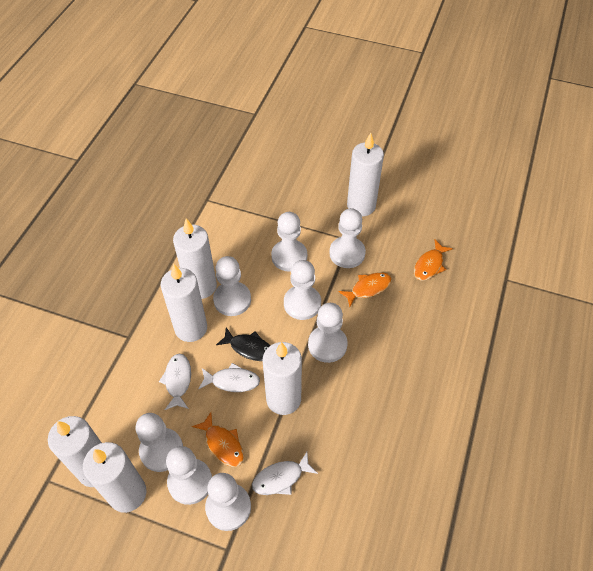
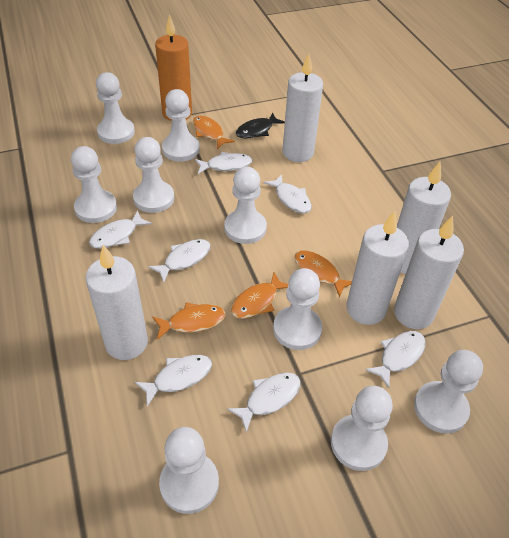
orange candle: 0 -> 1
orange fish: 3 -> 4
white candle: 6 -> 5
white fish: 3 -> 7
white pawn: 8 -> 9

